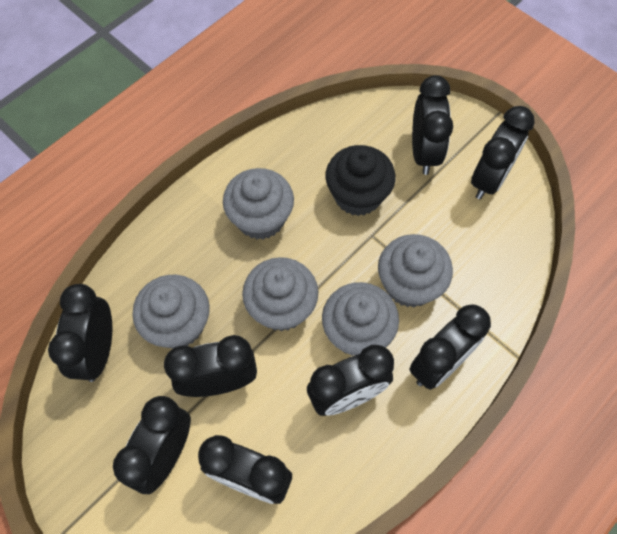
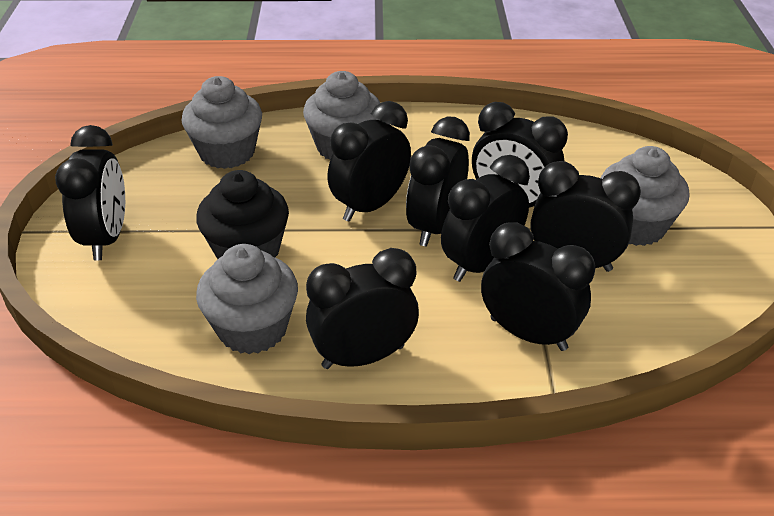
grey cupcake: 5 -> 4

